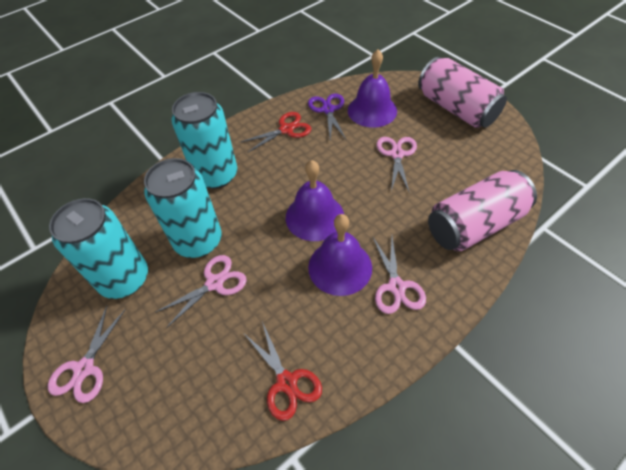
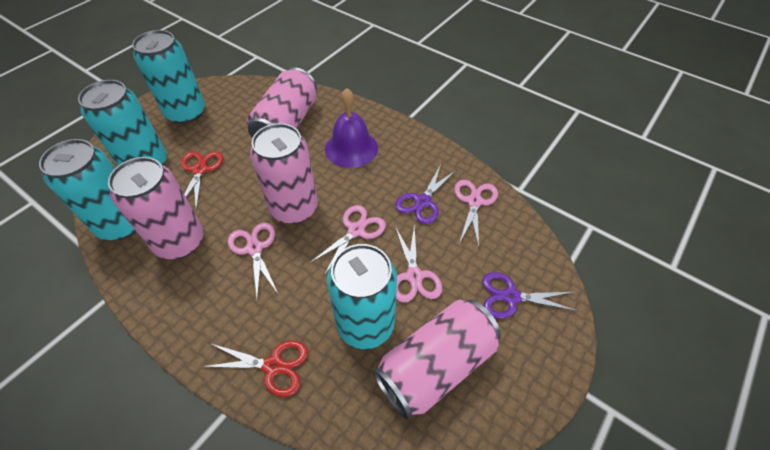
pink can: 2 -> 4
purple bell: 3 -> 1
purple scissors: 1 -> 2
turquoise can: 3 -> 4

